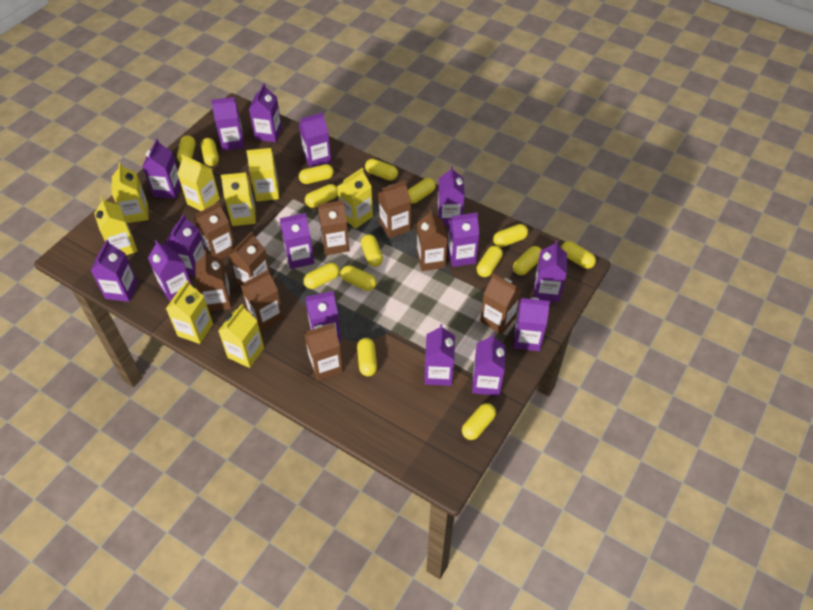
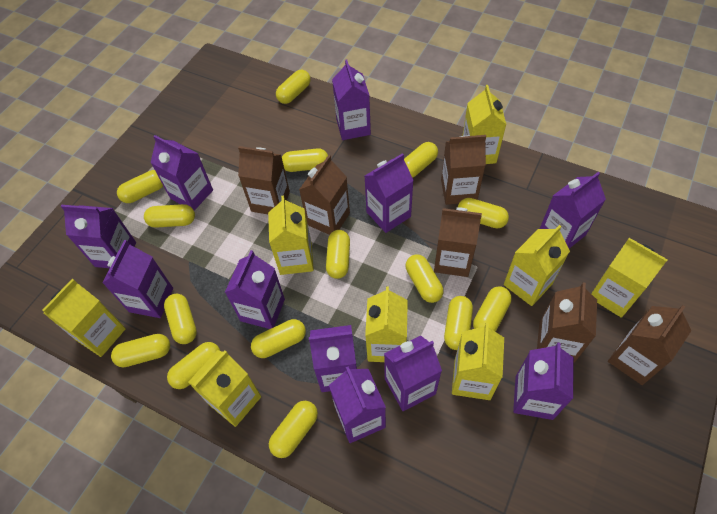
brown carton: 9 -> 6
purple carton: 15 -> 11

